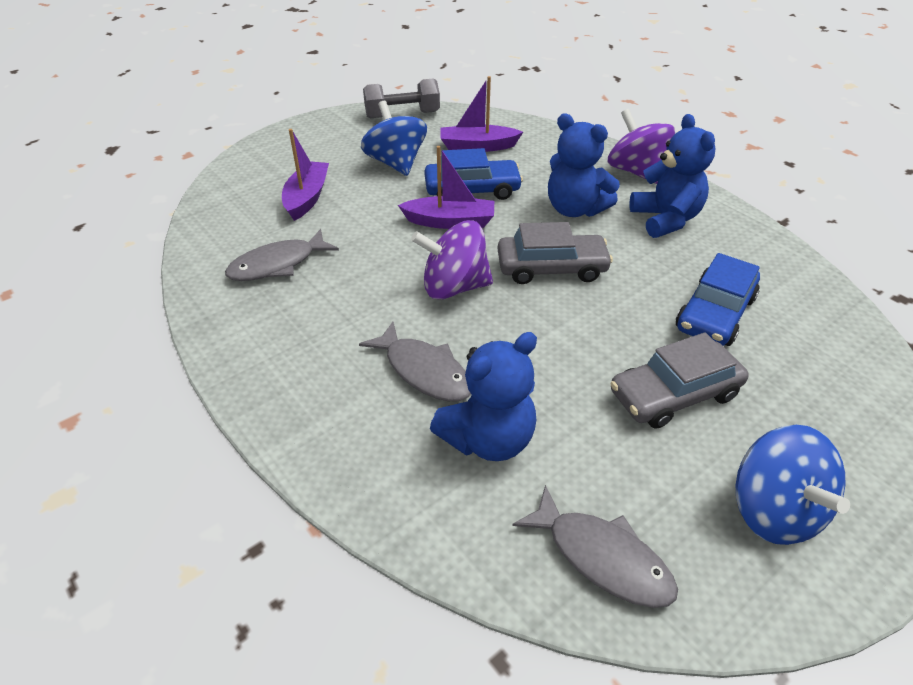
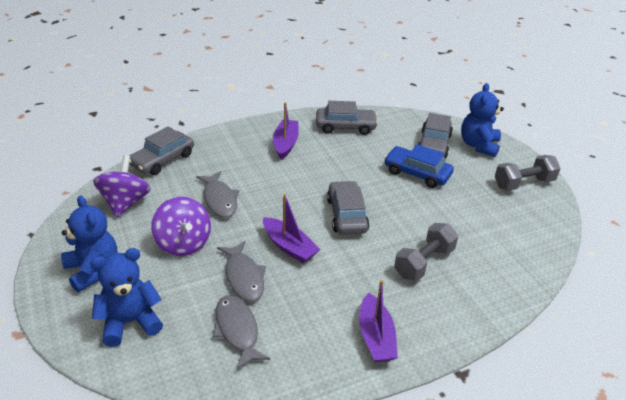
blue car: 2 -> 1
blue spinning top: 2 -> 0
grey car: 2 -> 4
grey dumbbell: 1 -> 2

